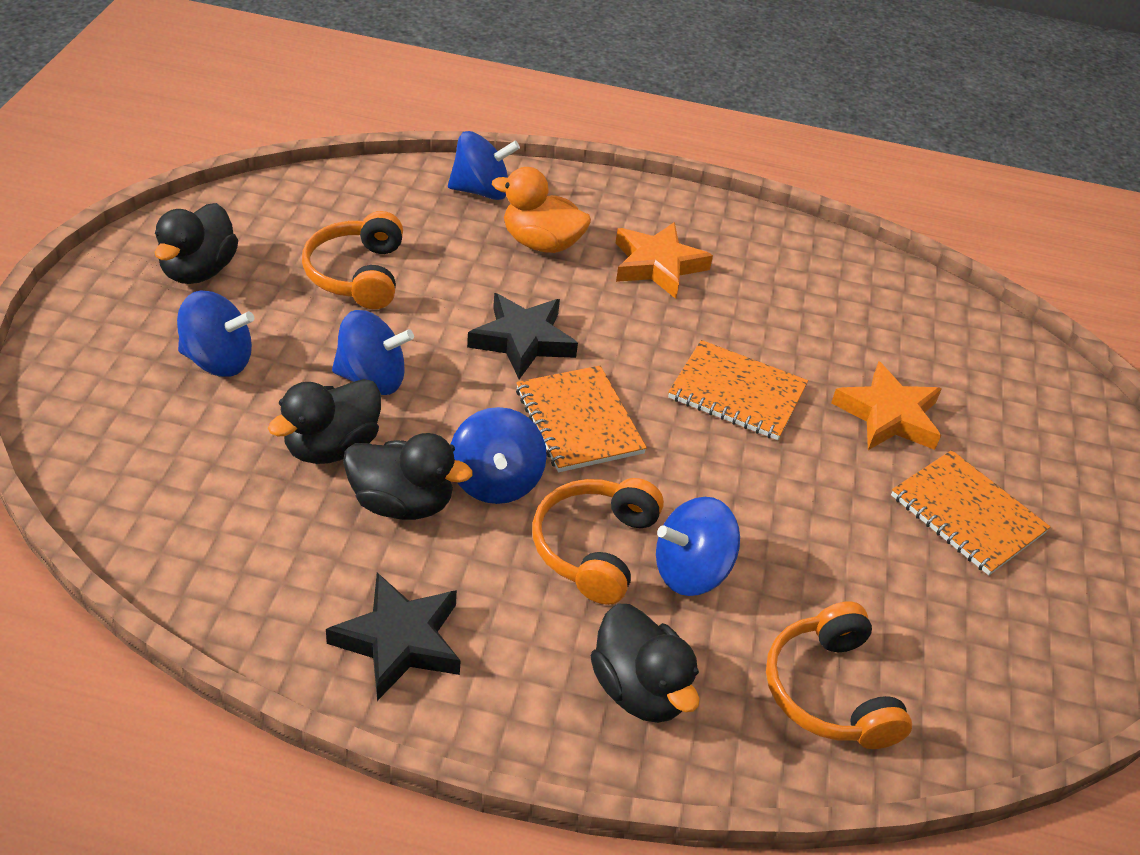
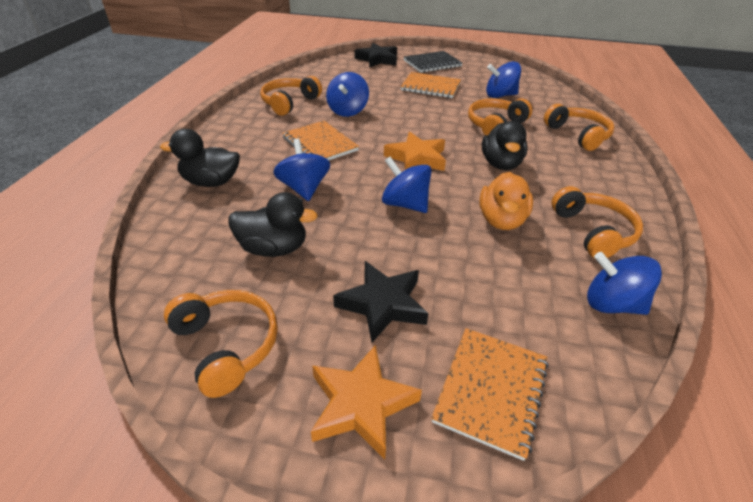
black duck: 4 -> 3
black notebook: 0 -> 1
orange headphones: 3 -> 5

